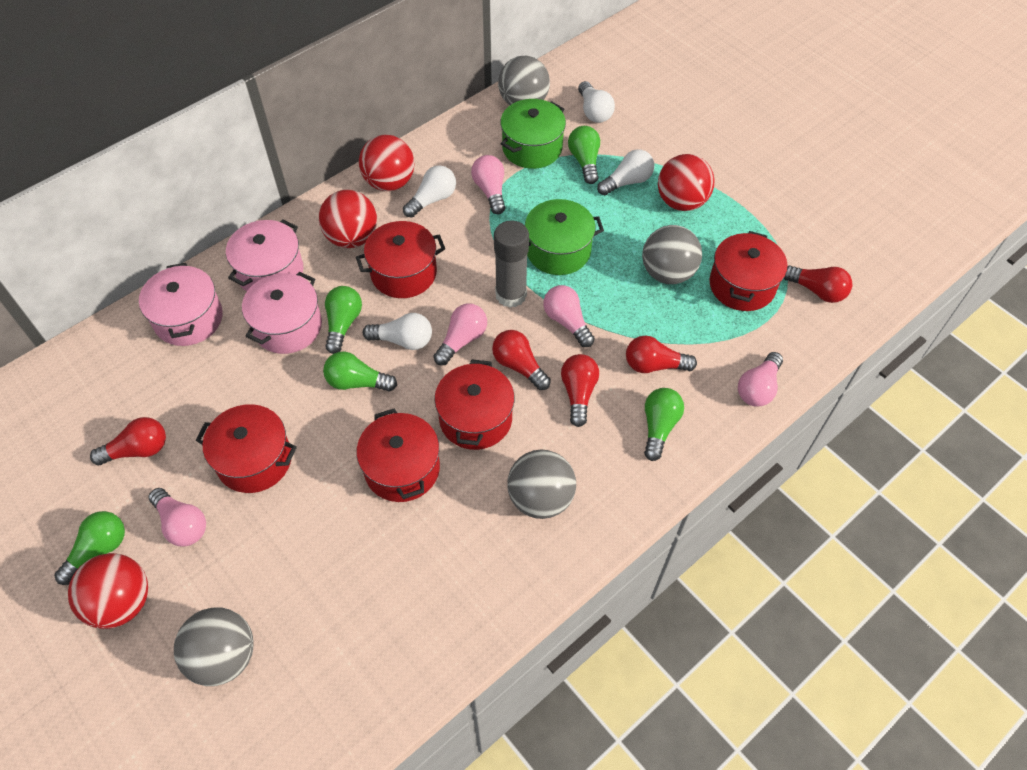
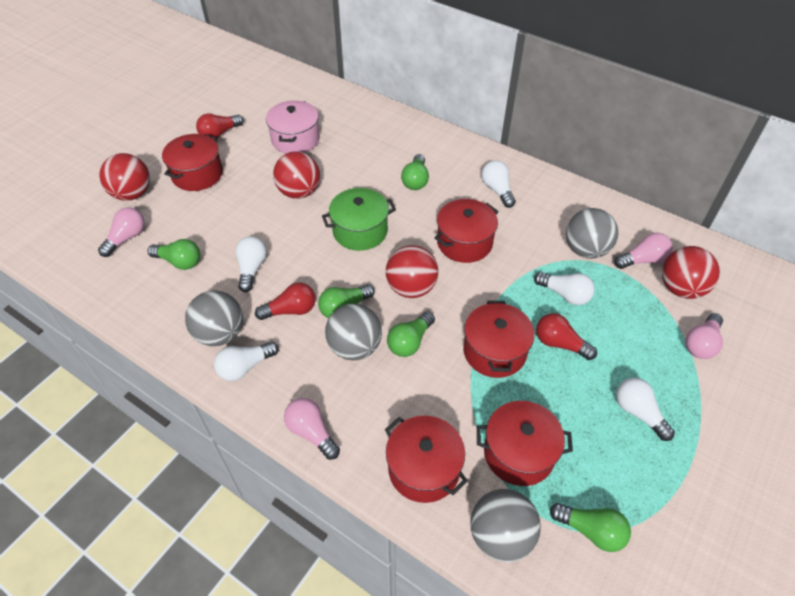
green pot: 2 -> 1
grey glue stick: 1 -> 0
pink light bulb: 5 -> 4
pink pot: 3 -> 1
red light bulb: 5 -> 3
white light bulb: 4 -> 5

